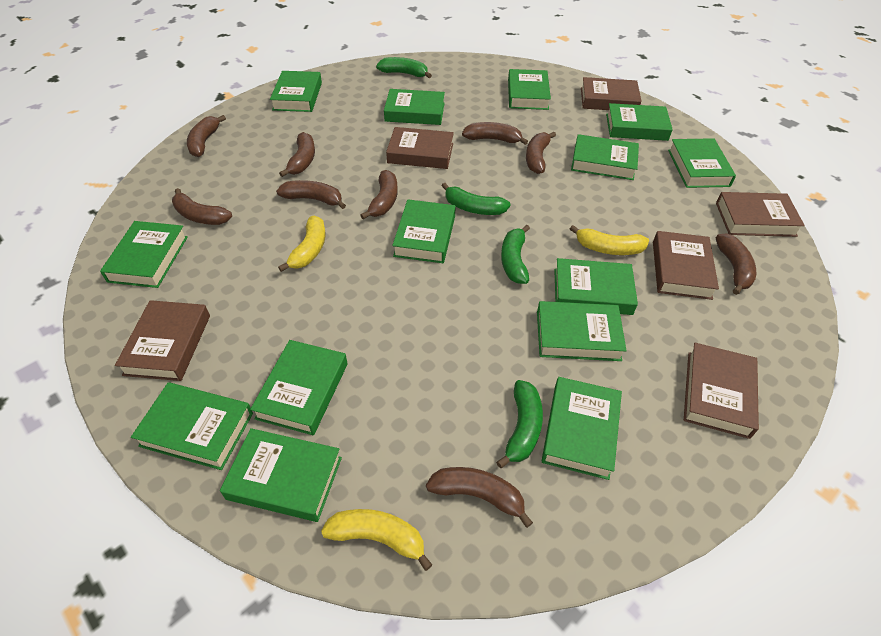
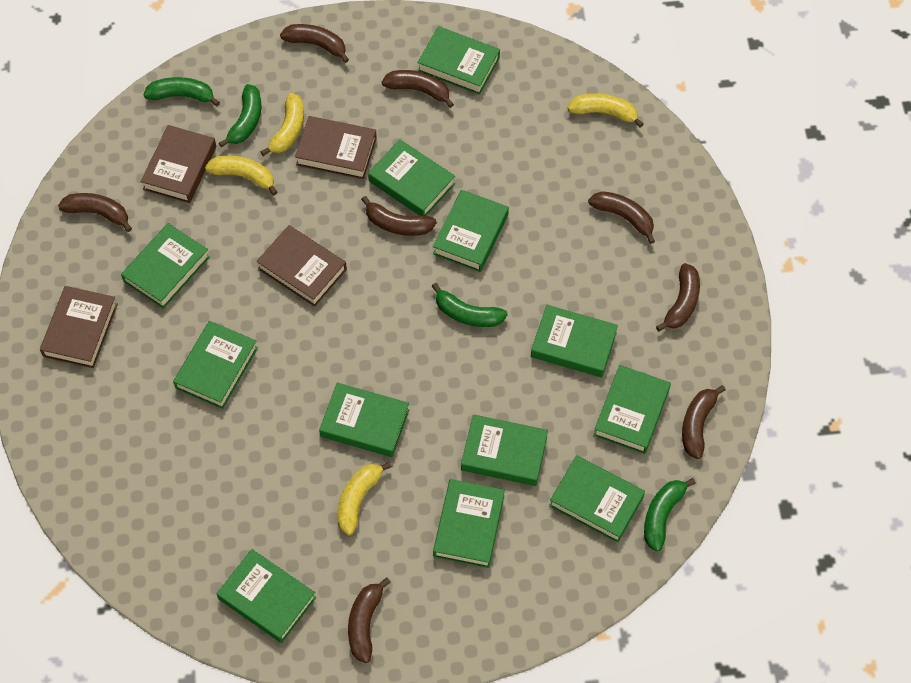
brown banana: 9 -> 8
brown book: 6 -> 4
green book: 14 -> 12
yellow banana: 3 -> 4

